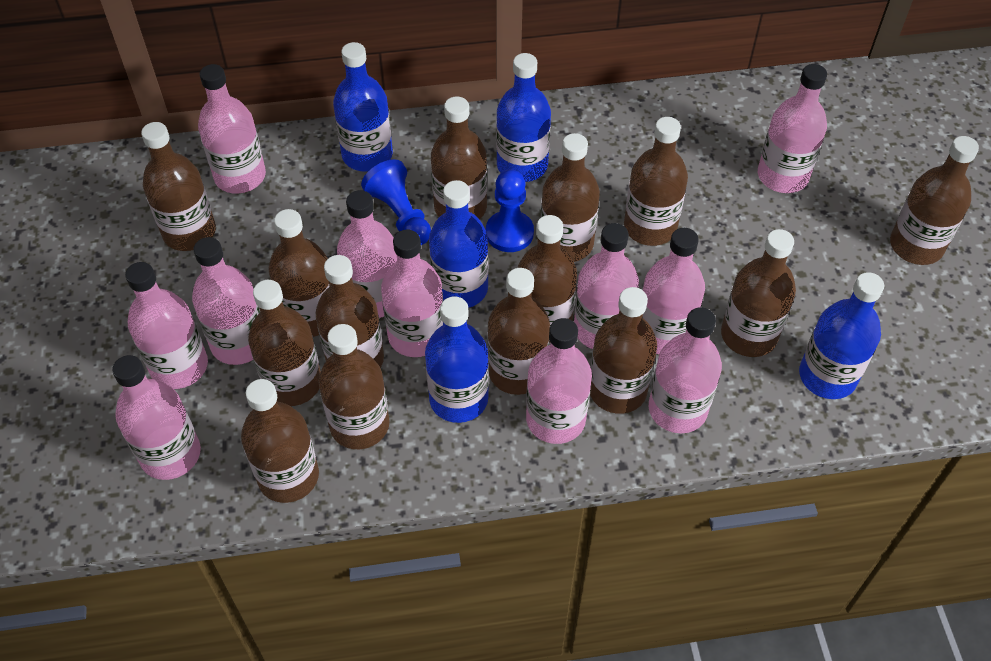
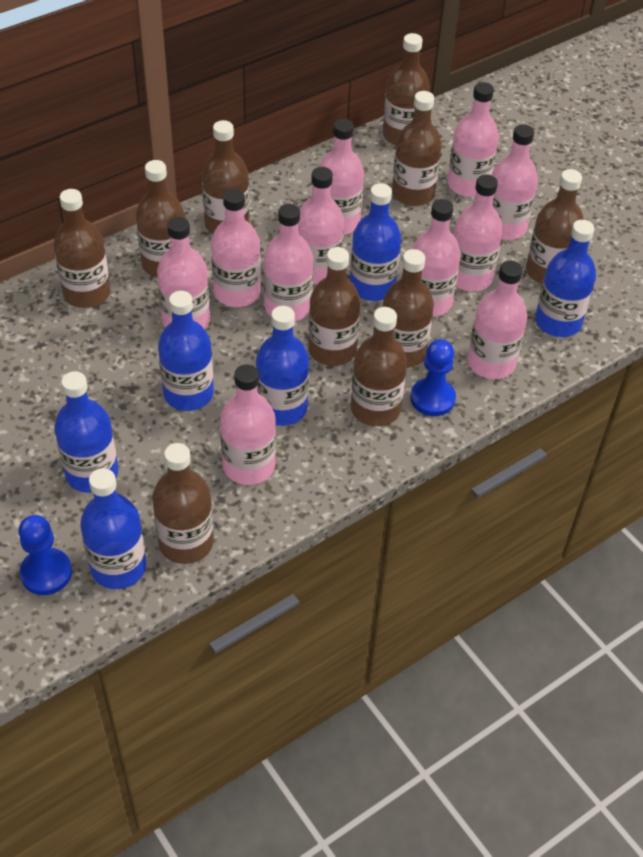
blue bottle: 5 -> 6
brown bottle: 14 -> 10

